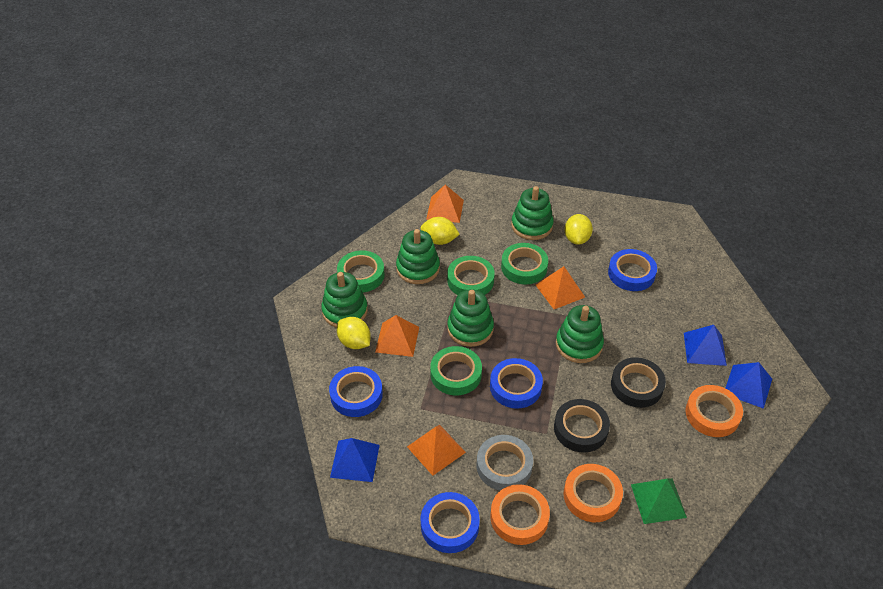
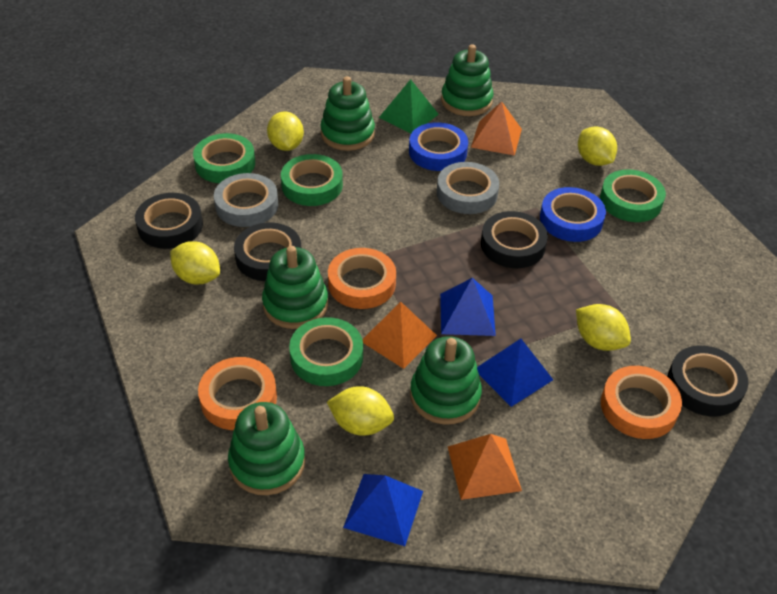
black tape: 2 -> 4
blue tape: 4 -> 2
grey tape: 1 -> 2
orange pyramid: 4 -> 3
yellow lemon: 3 -> 5

